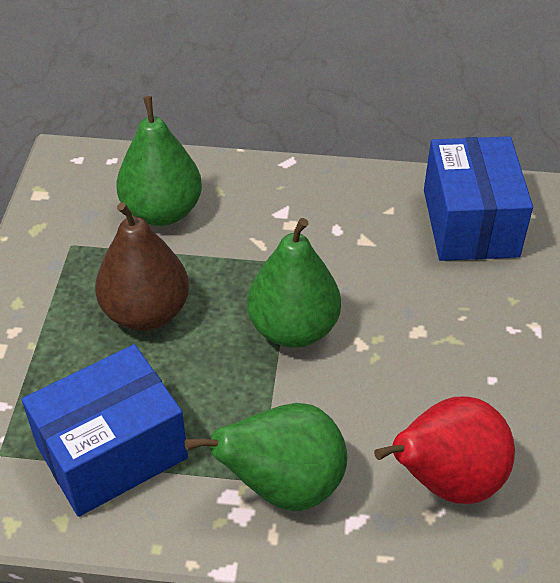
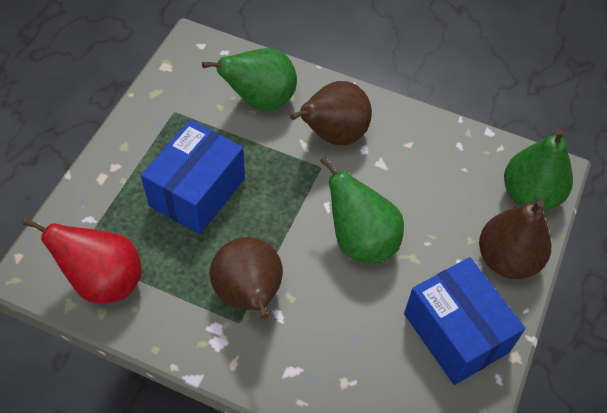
brown pear: 1 -> 3

